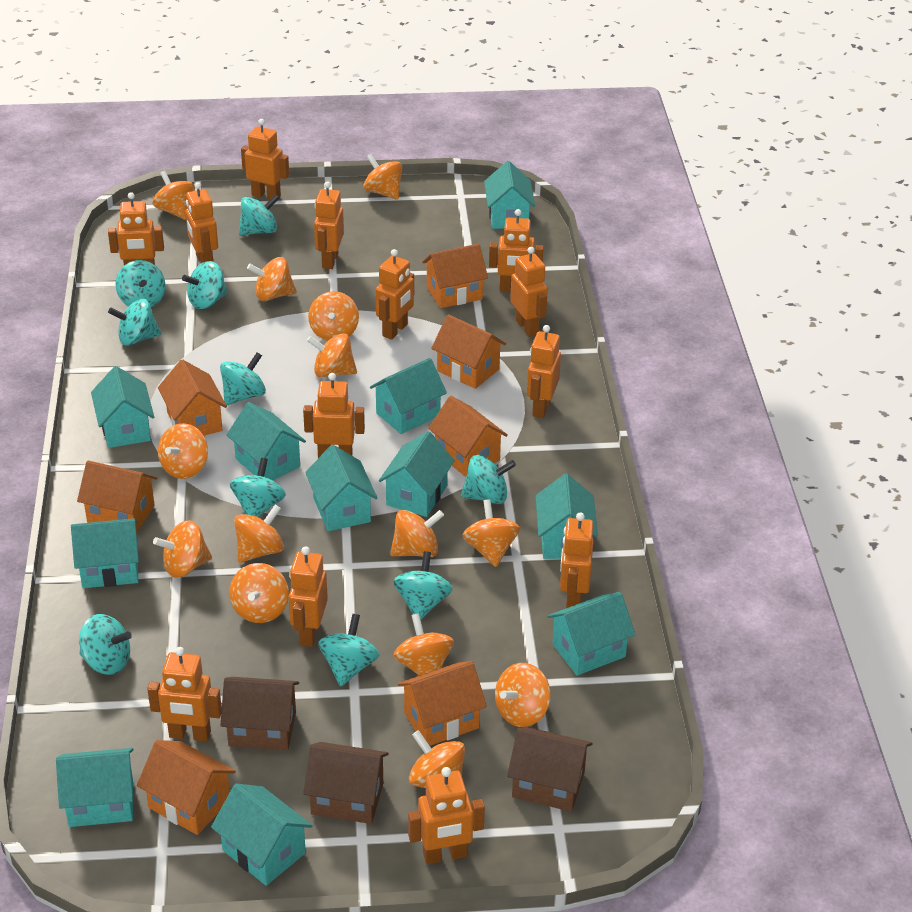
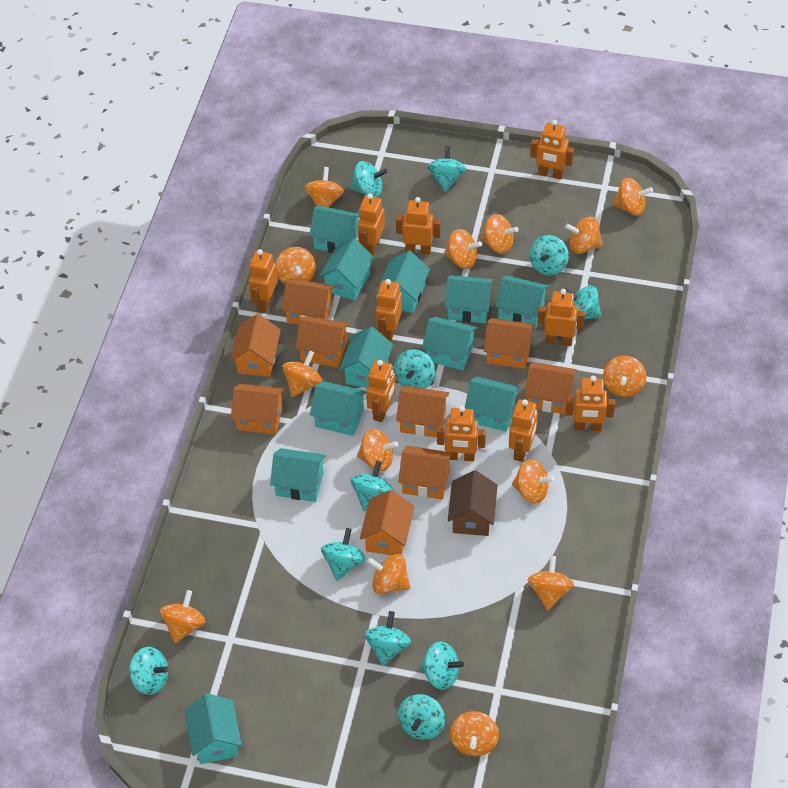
brown house: 3 -> 1
orange house: 7 -> 9
orange robot: 13 -> 10
turquoise spinning top: 10 -> 11

